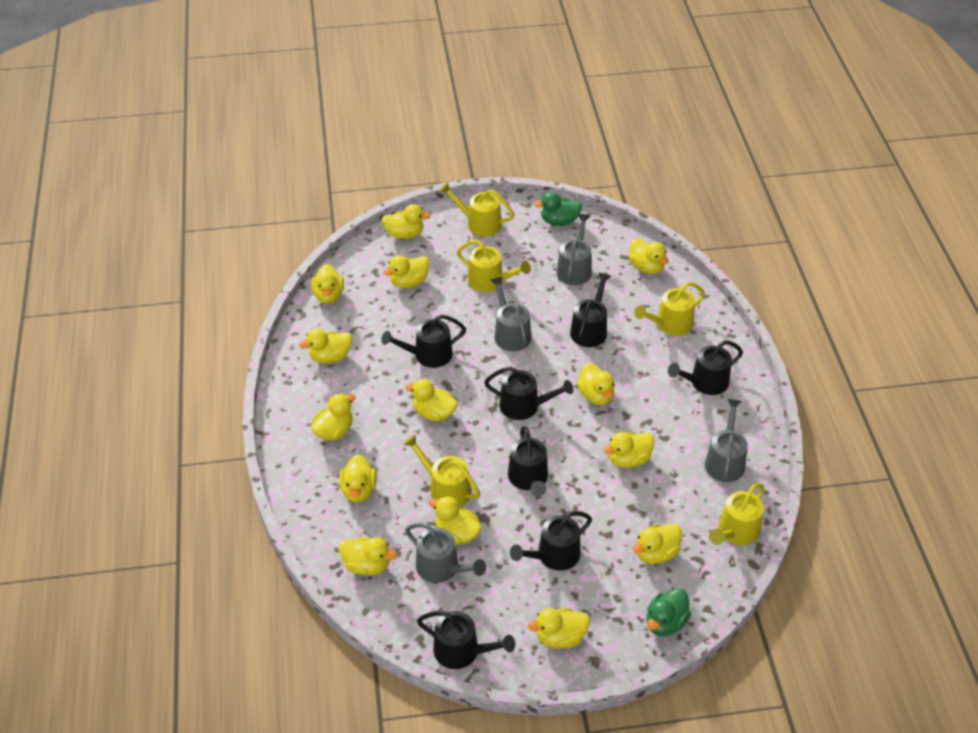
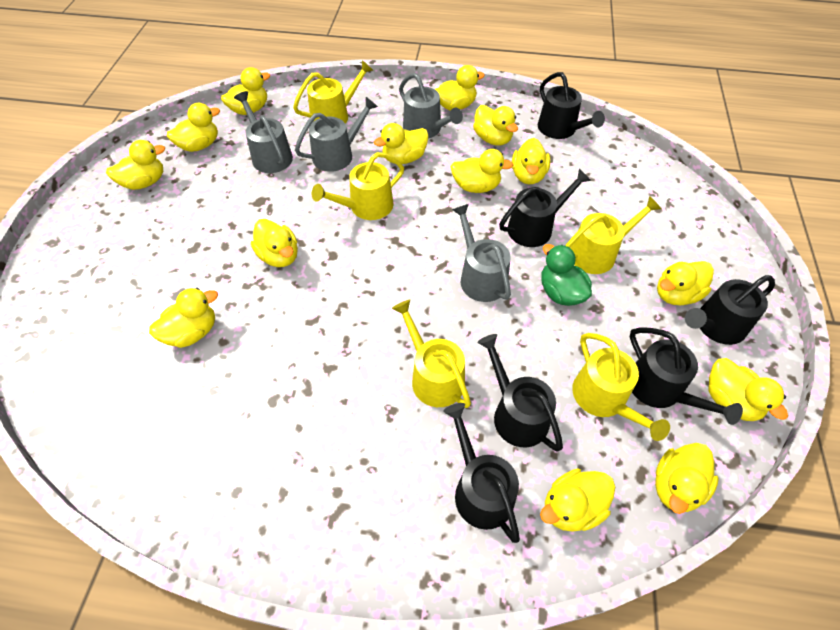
black watering can: 7 -> 6
green duck: 2 -> 1

